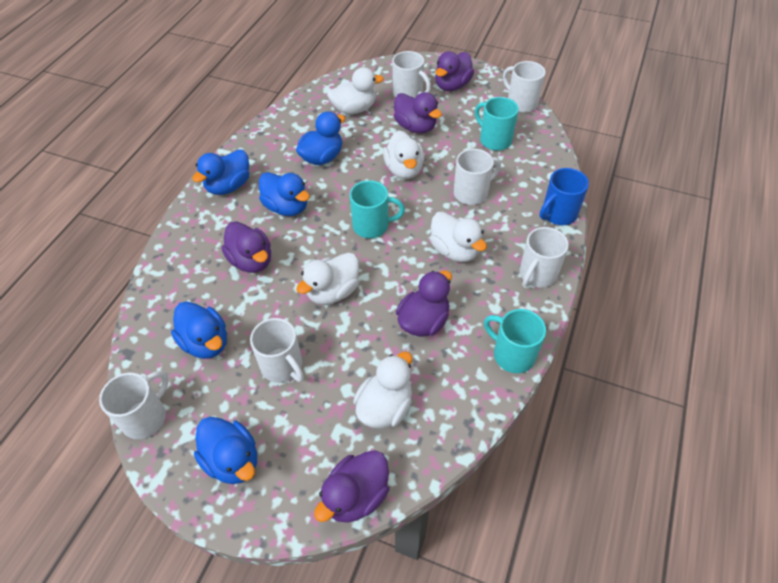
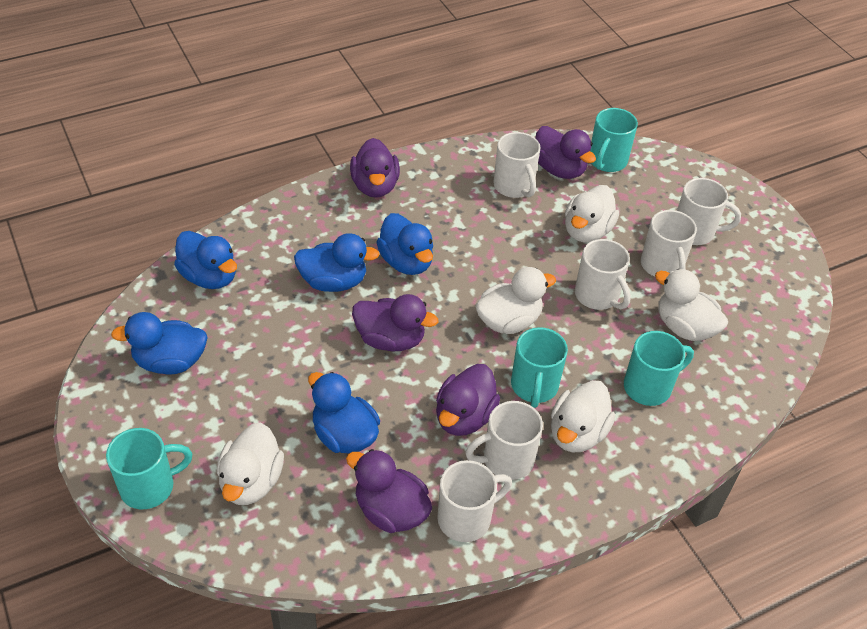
blue mug: 1 -> 0
turquoise mug: 3 -> 4

